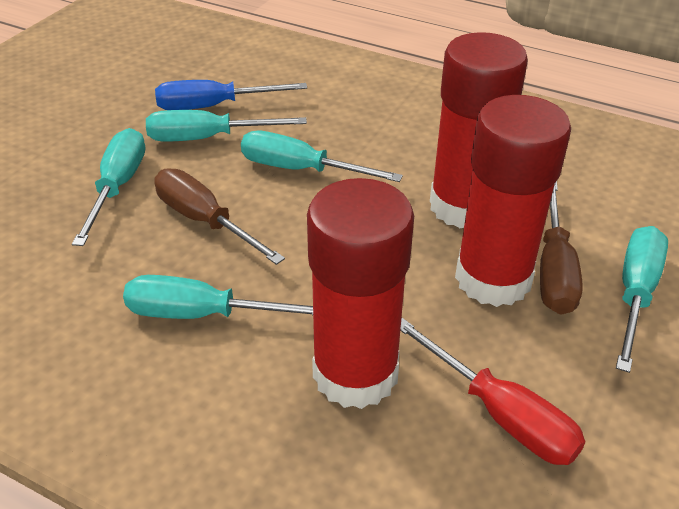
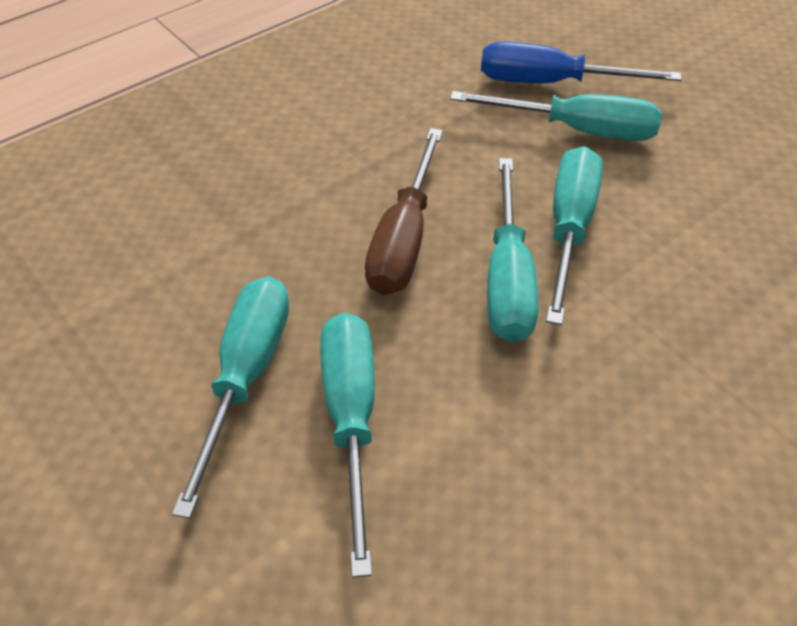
brown screwdriver: 2 -> 1
red glue stick: 3 -> 0
red screwdriver: 1 -> 0

